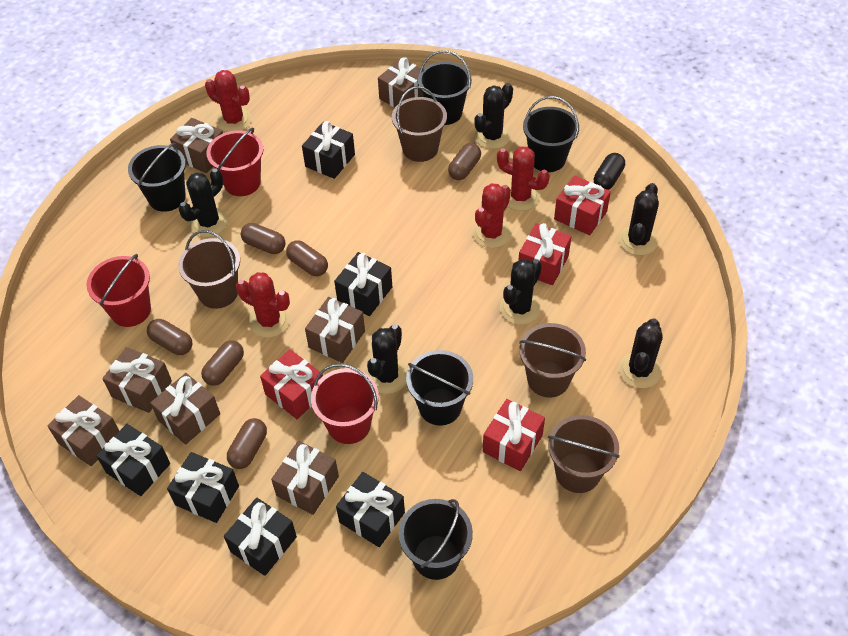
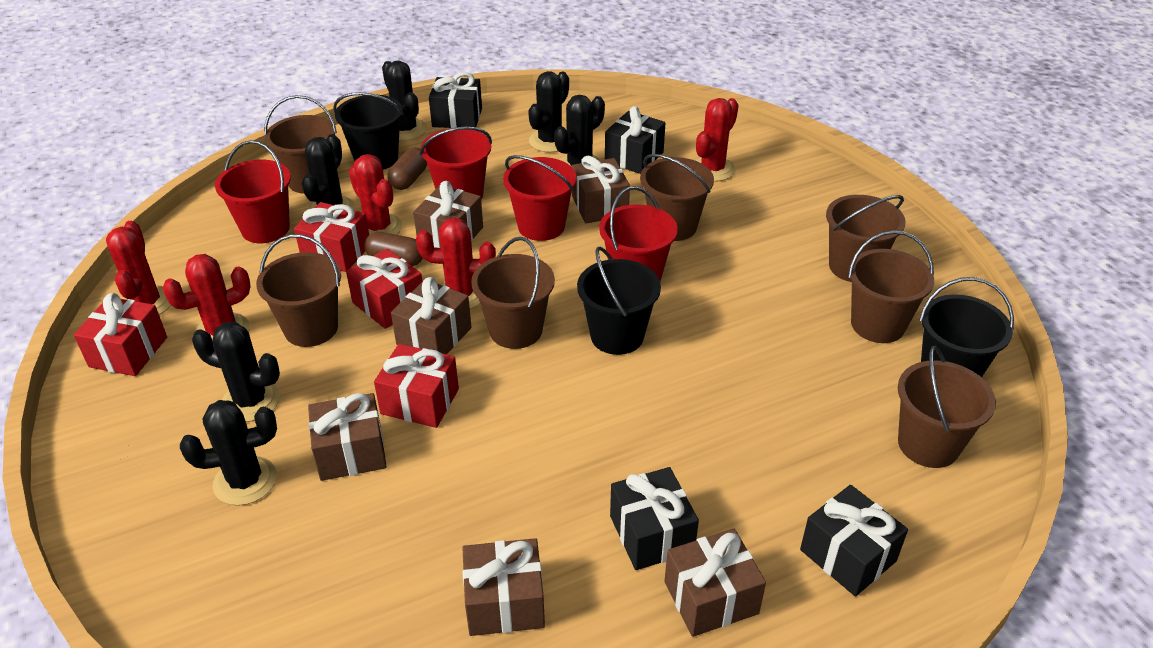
black bucket: 5 -> 3
black capsule: 1 -> 0
black gift: 6 -> 4
brown bucket: 4 -> 7
brown capsule: 6 -> 2
brown gift: 7 -> 6
red bucket: 3 -> 4
red cactus: 4 -> 5

